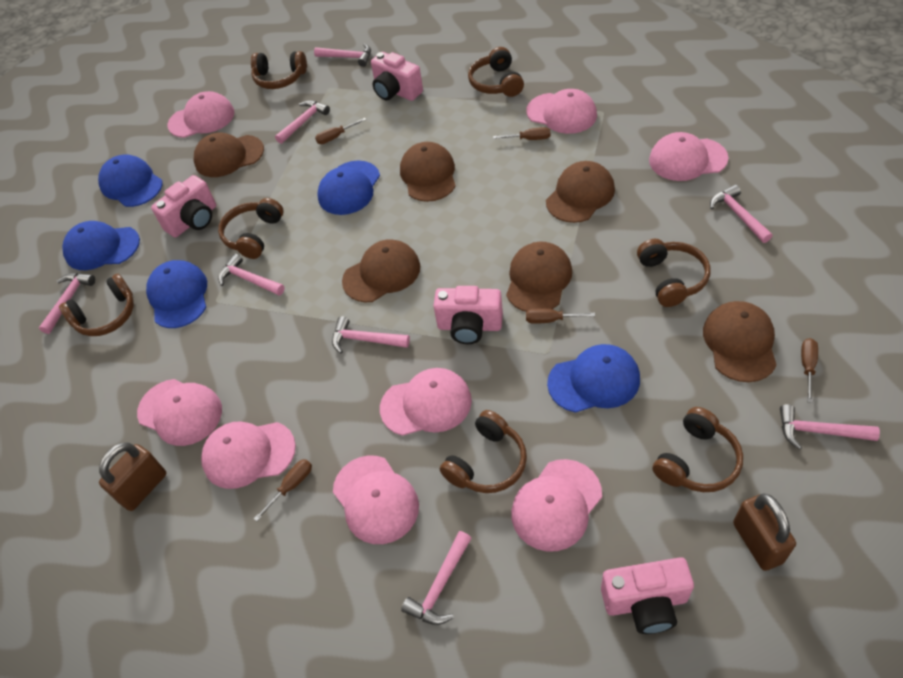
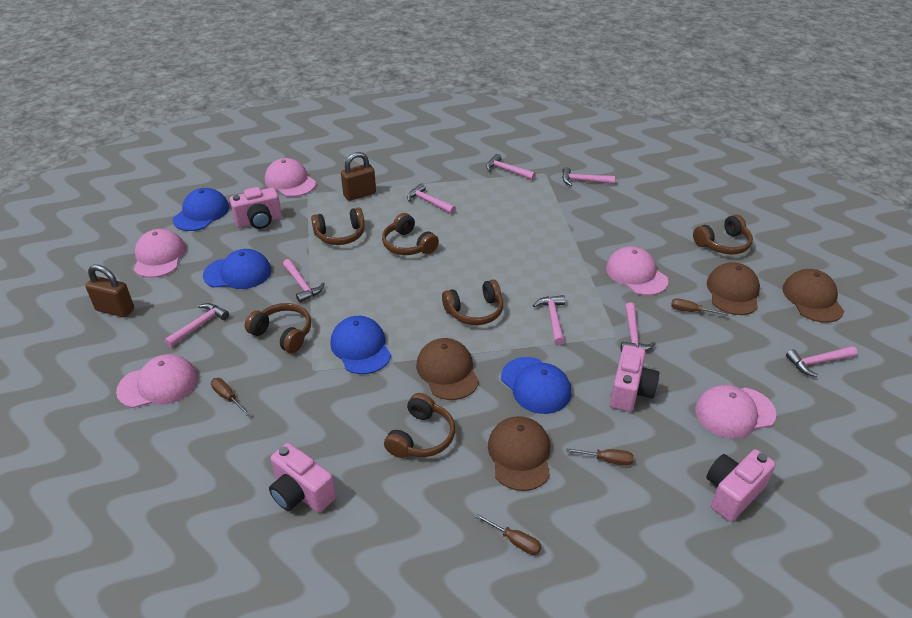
blue cap: 5 -> 4
brown cap: 6 -> 4
brown headphones: 7 -> 6
brown screwdriver: 5 -> 4
pink cap: 8 -> 5

